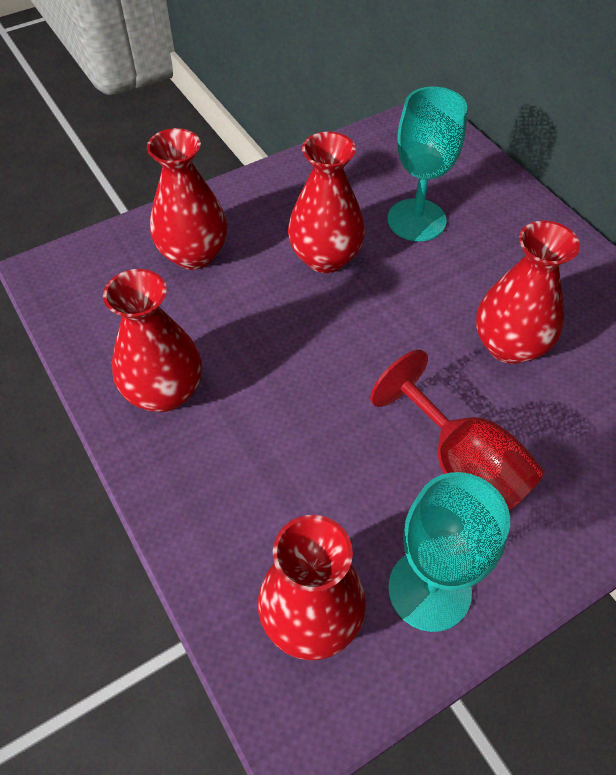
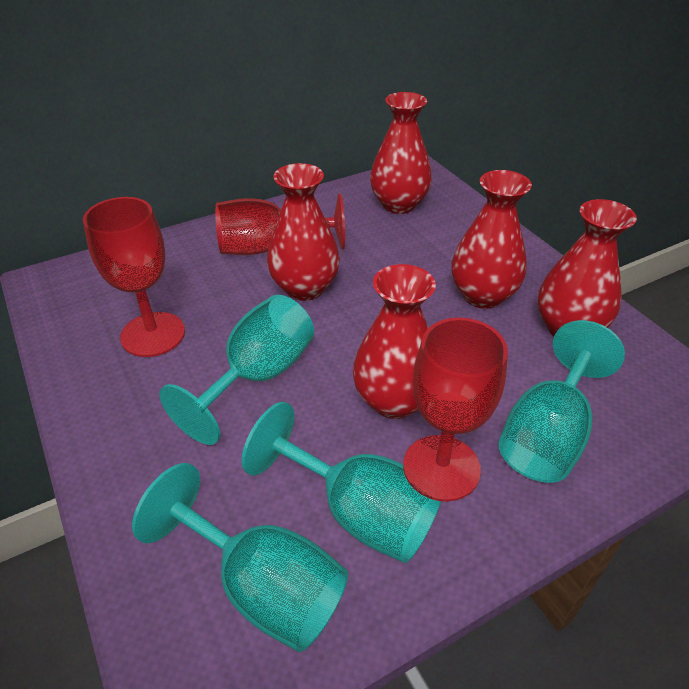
red goblet: 1 -> 3
turquoise goblet: 2 -> 4

